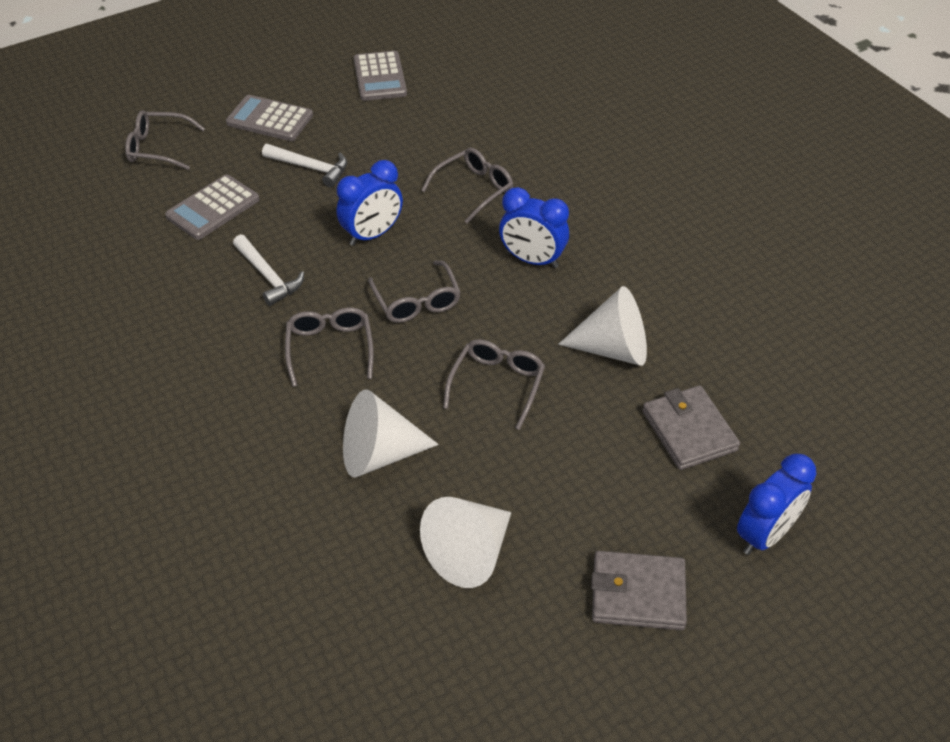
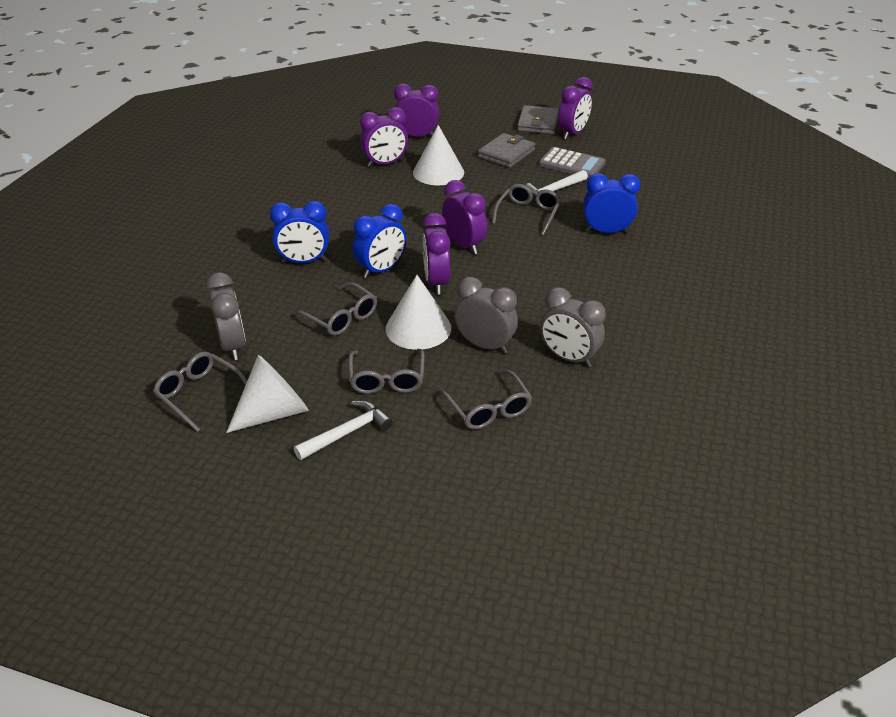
grey calculator: 3 -> 1
grey clock: 0 -> 3
purple clock: 0 -> 5

